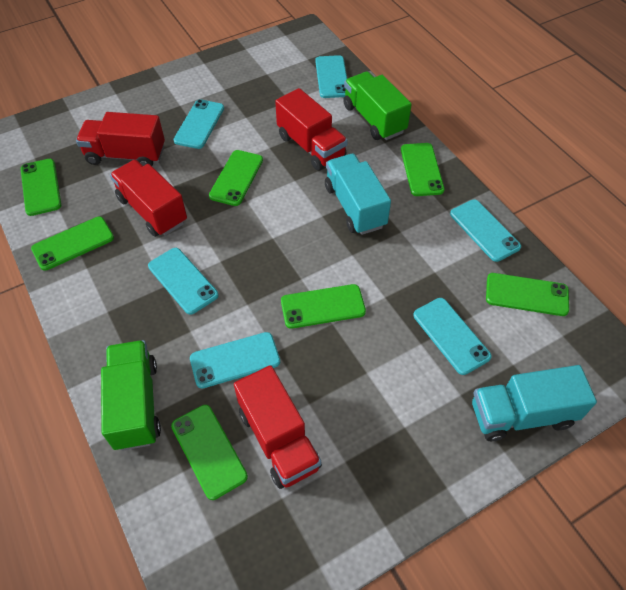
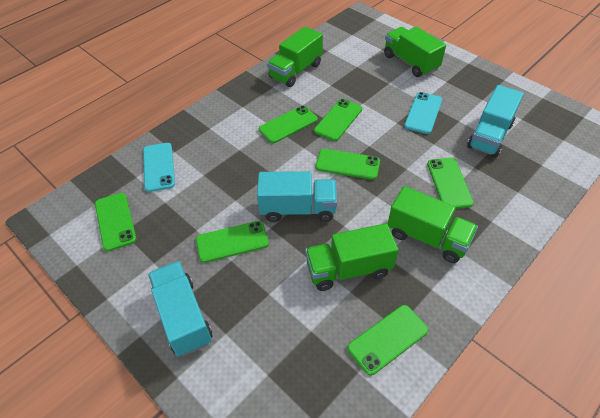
green truck: 2 -> 4
red truck: 4 -> 0
turquoise phone: 6 -> 2
turquoise truck: 2 -> 3

